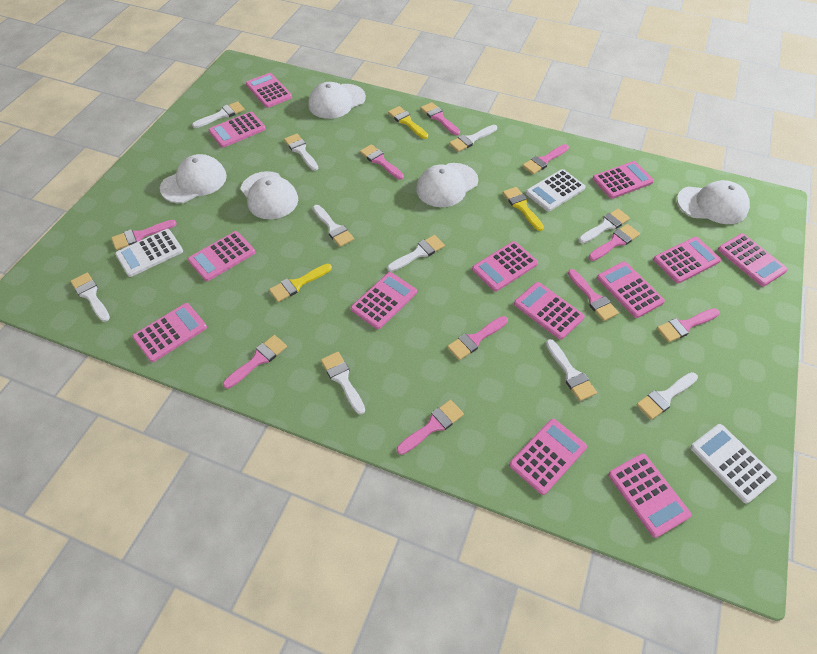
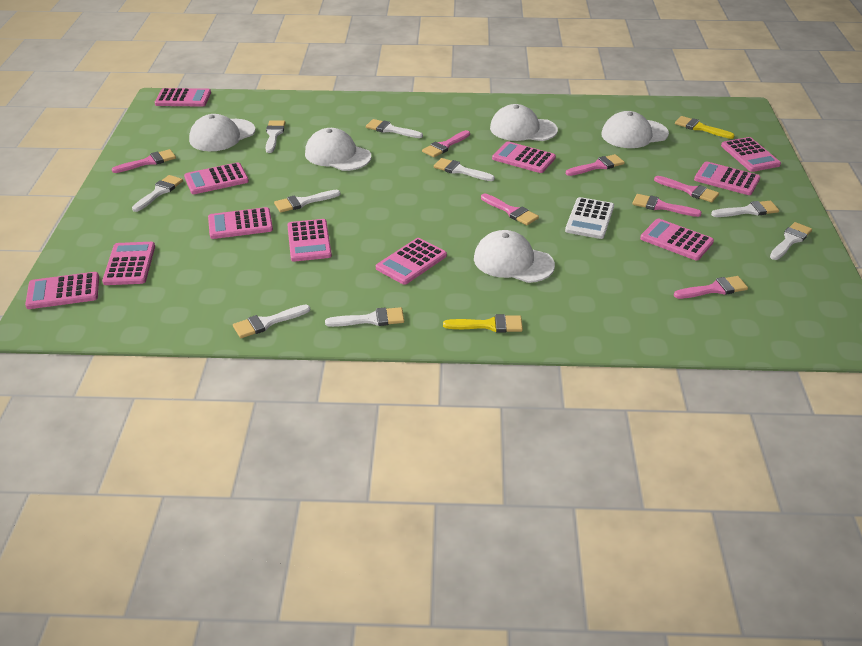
pink brush: 10 -> 7
pink calculator: 13 -> 11
white brush: 10 -> 9
white calculator: 3 -> 1
yellow brush: 3 -> 2

